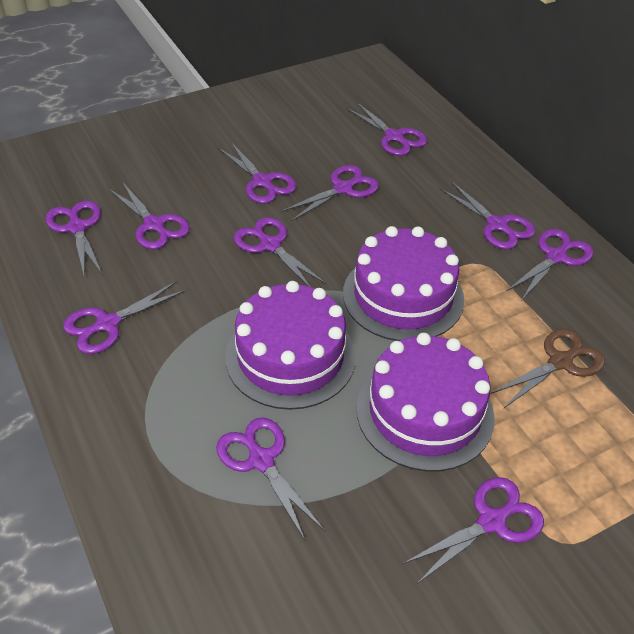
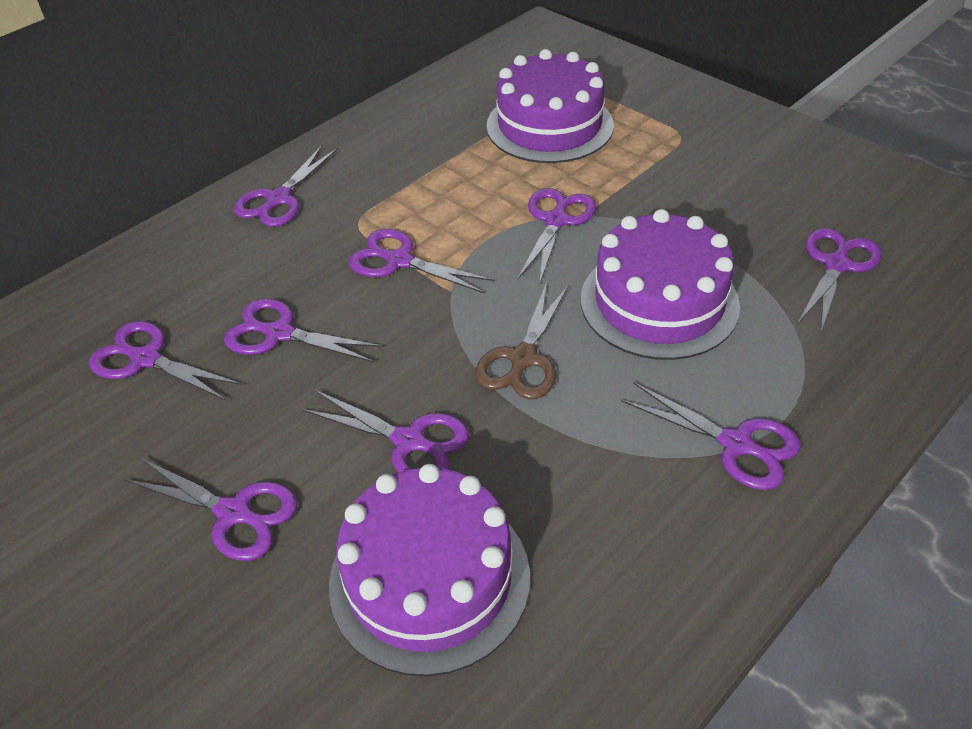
purple scissors: 11 -> 9

